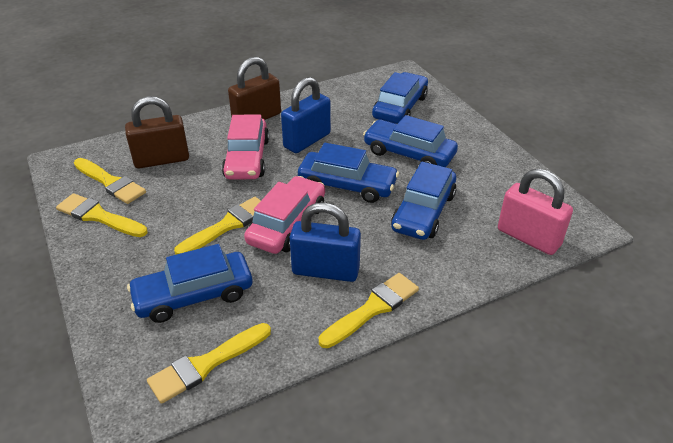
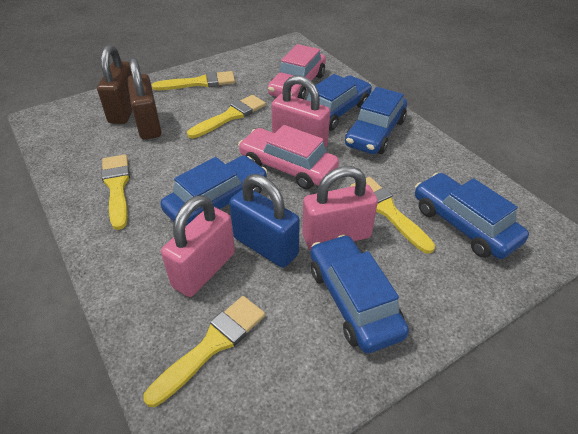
blue padlock: 2 -> 1
pink padlock: 1 -> 3

